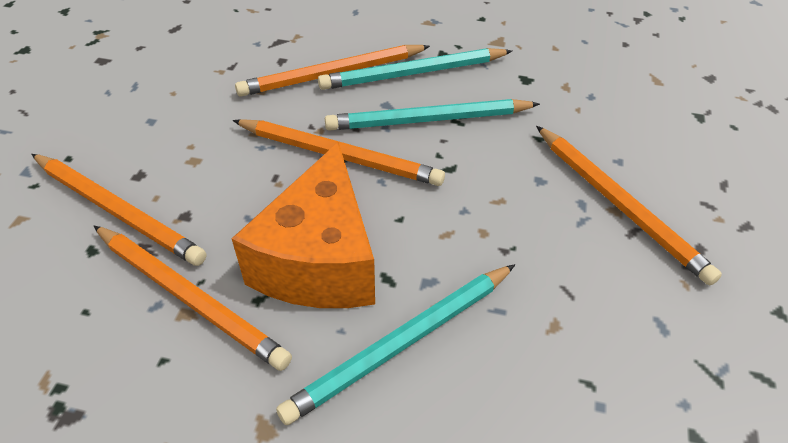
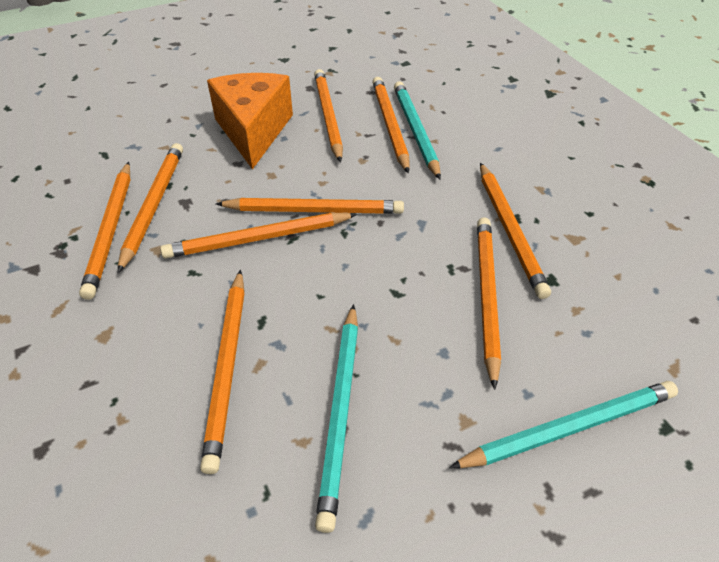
orange pencil: 5 -> 9

